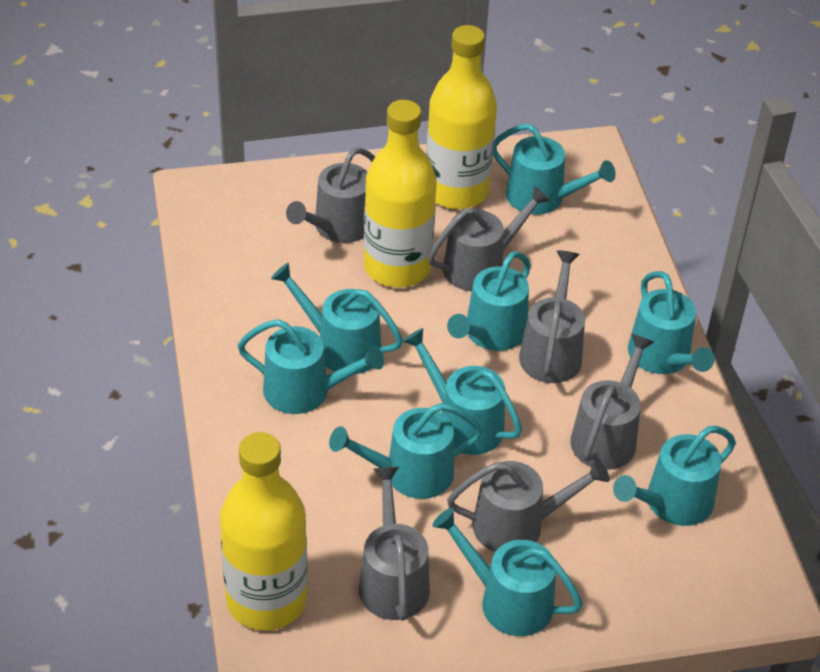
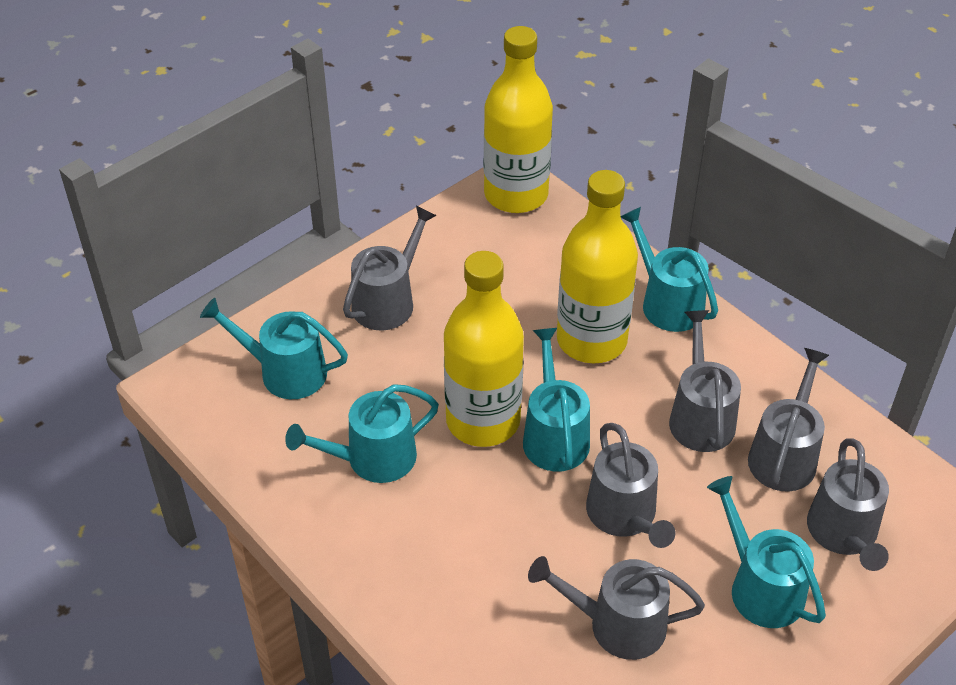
turquoise watering can: 9 -> 5

